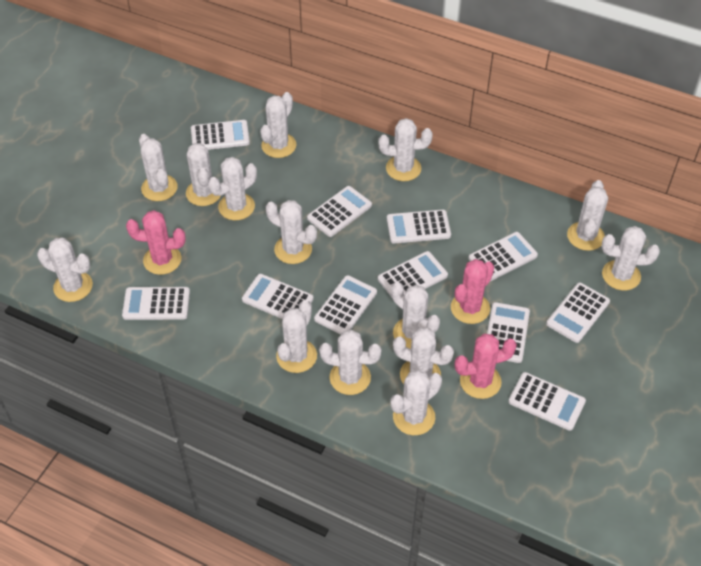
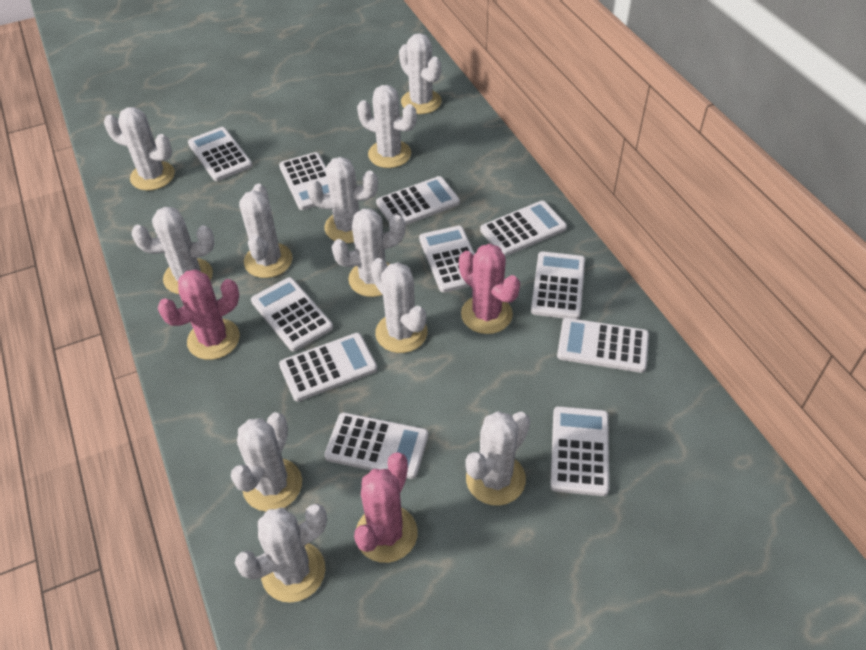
white cactus: 14 -> 11

